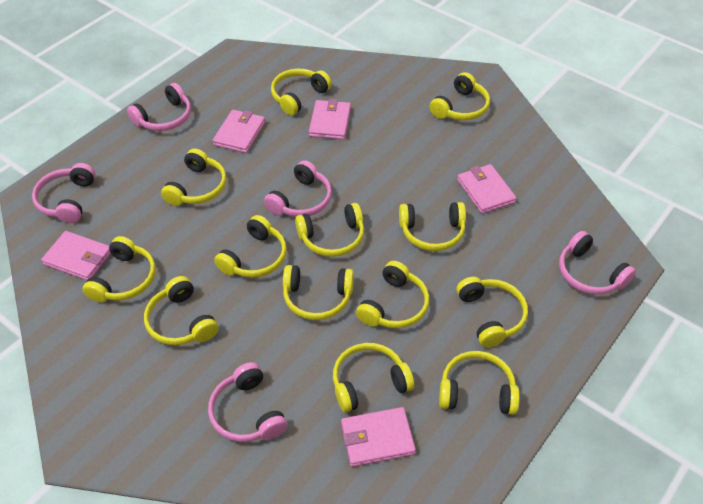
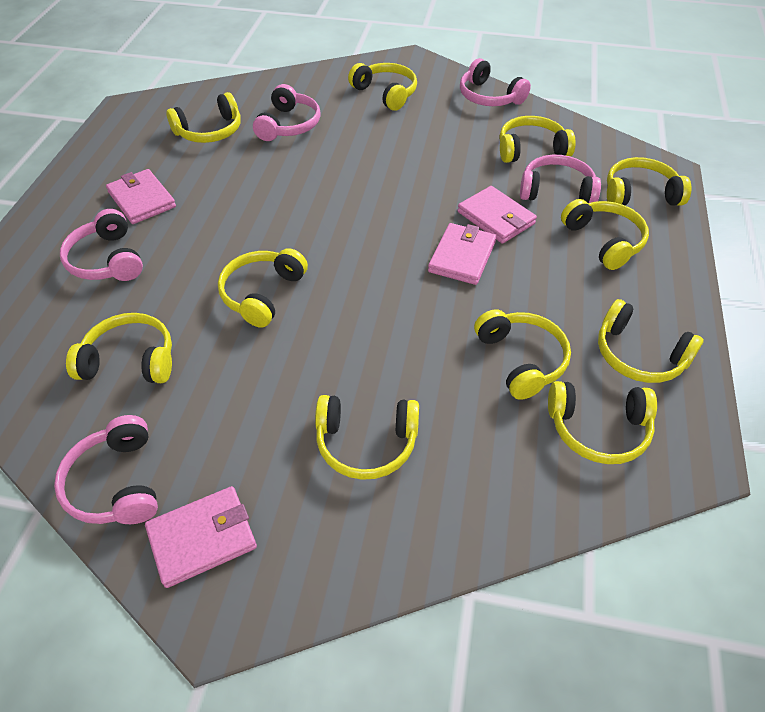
pink wallet: 5 -> 4
yellow headphones: 13 -> 11

